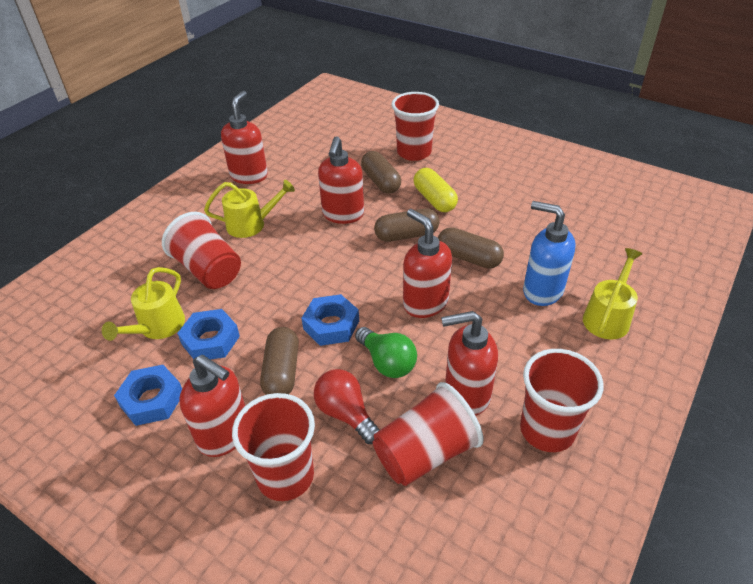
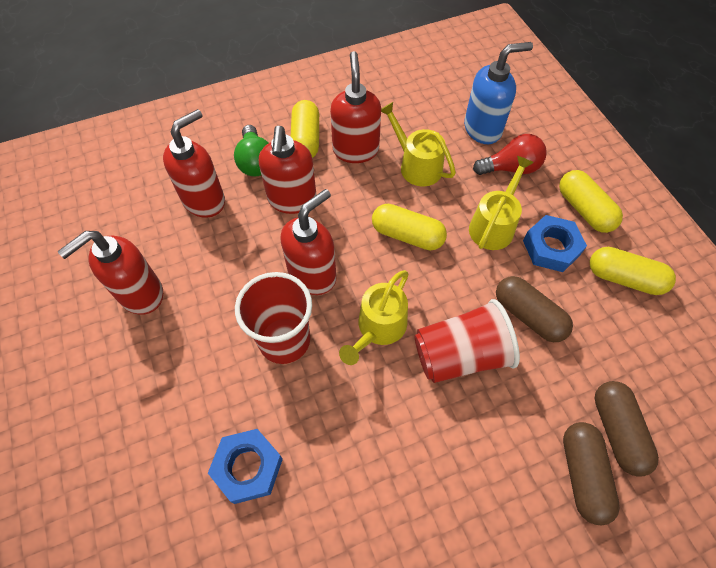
blue nut: 3 -> 2
brown capsule: 4 -> 3
red cup: 5 -> 2
yellow capsule: 1 -> 4

